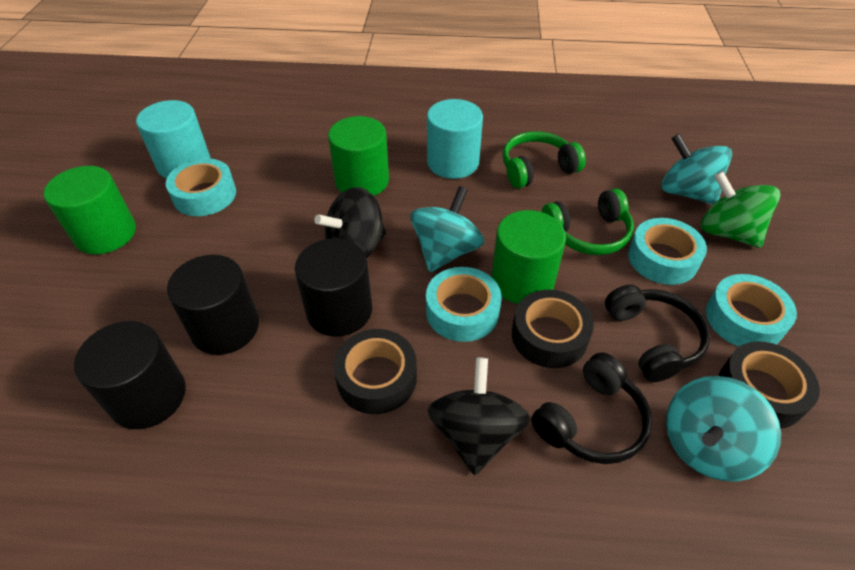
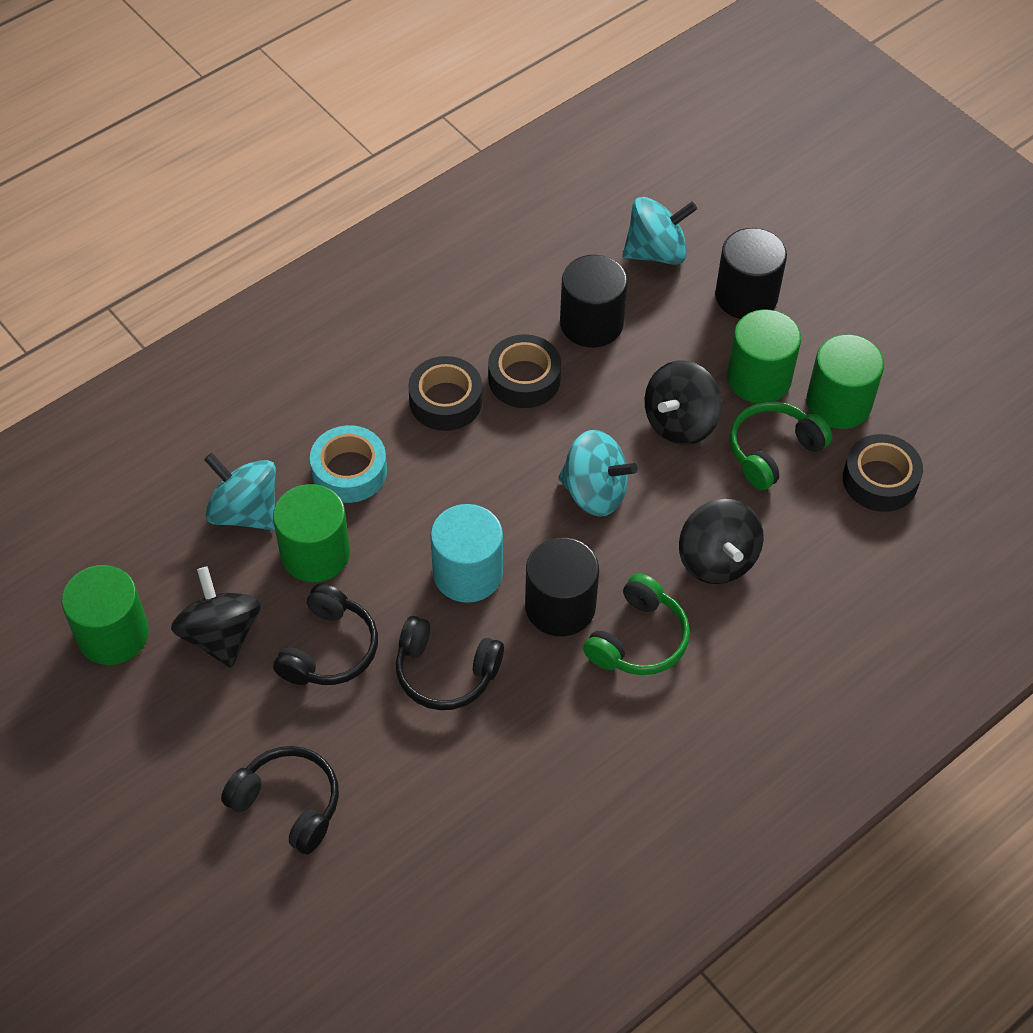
black headphones: 2 -> 3
black spinning top: 2 -> 3
green cylinder: 3 -> 4
green spinning top: 1 -> 0
turquoise cylinder: 2 -> 1
turquoise tape: 4 -> 1

